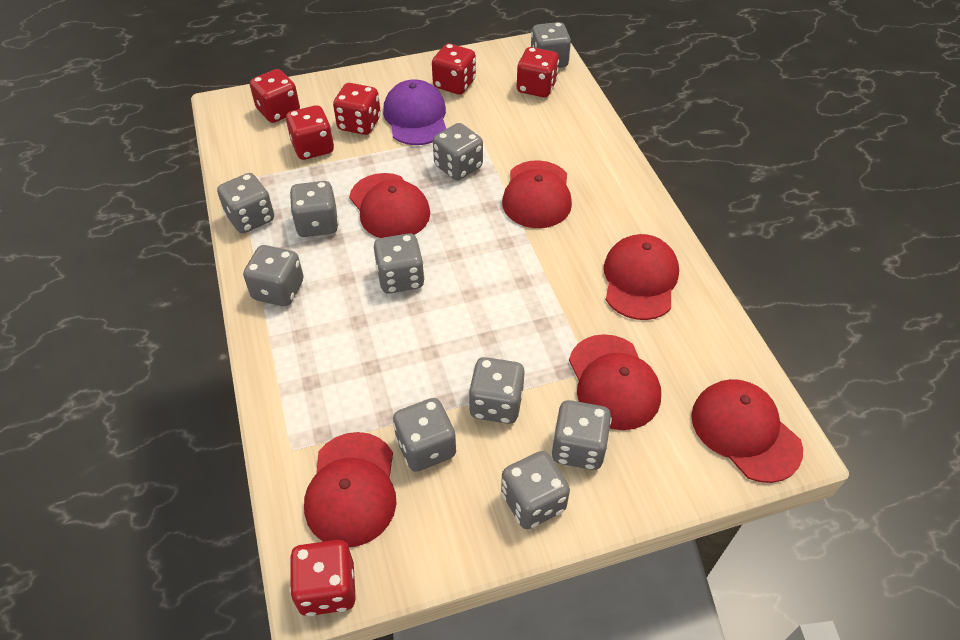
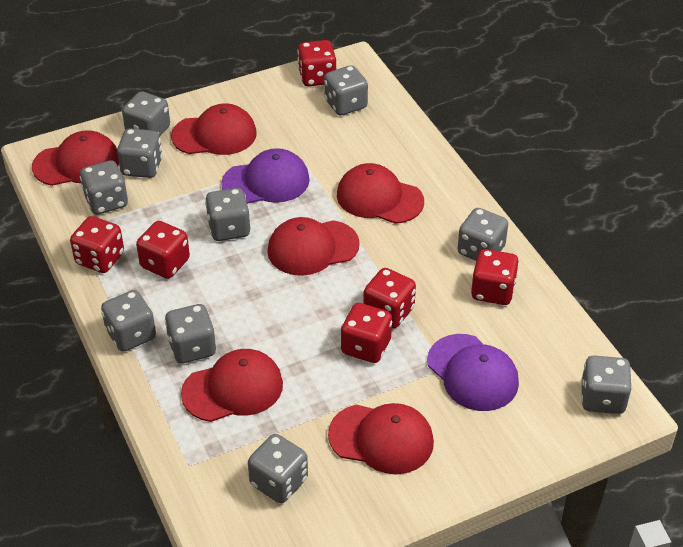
purple cap: 1 -> 2

